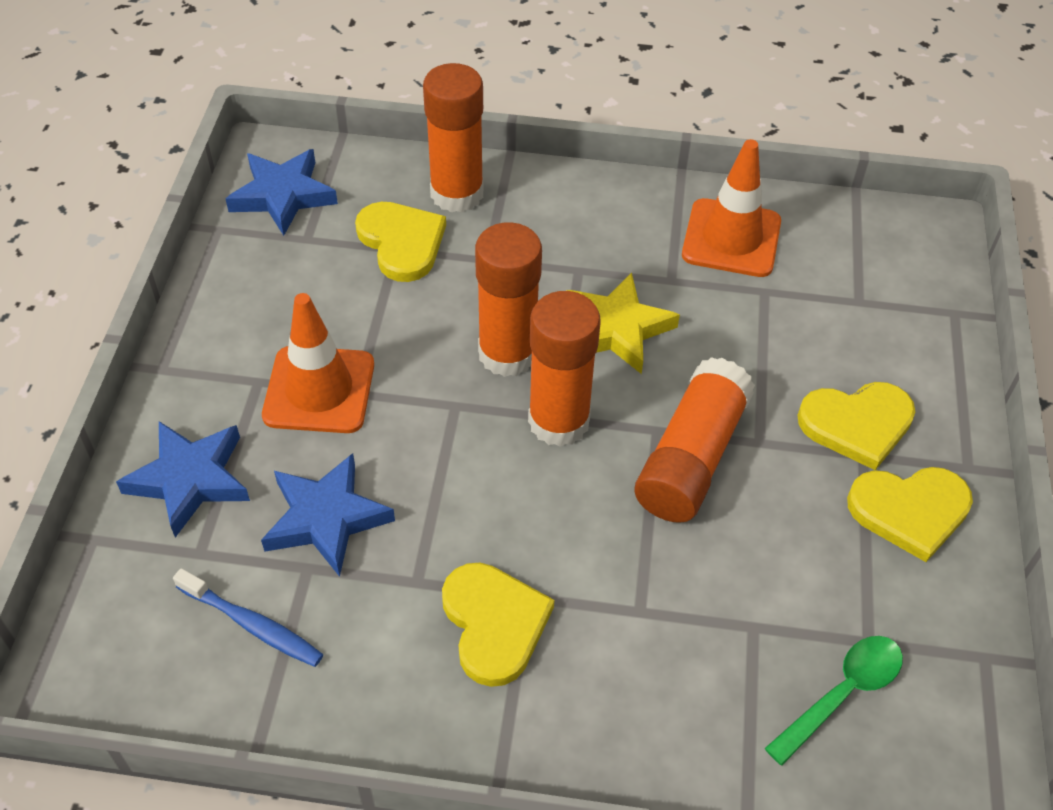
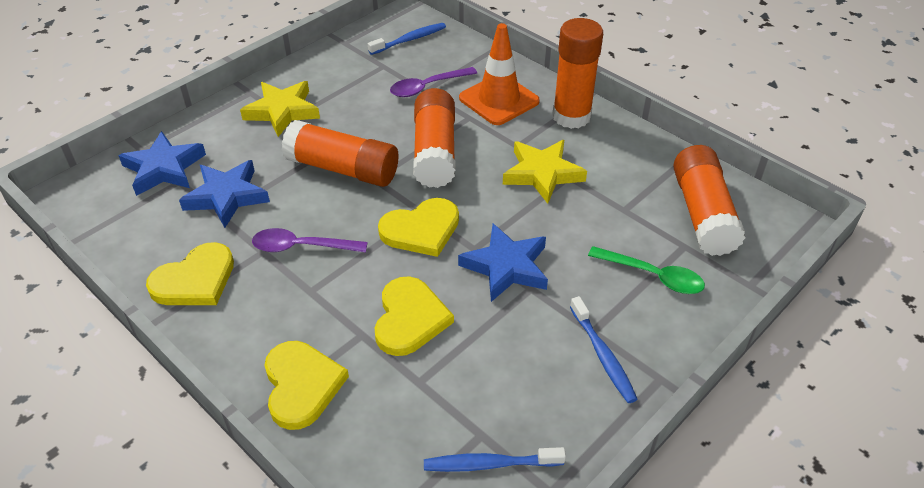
blue toothbrush: 1 -> 3
orange traffic cone: 2 -> 1
purple spoon: 0 -> 2
yellow star: 1 -> 2

